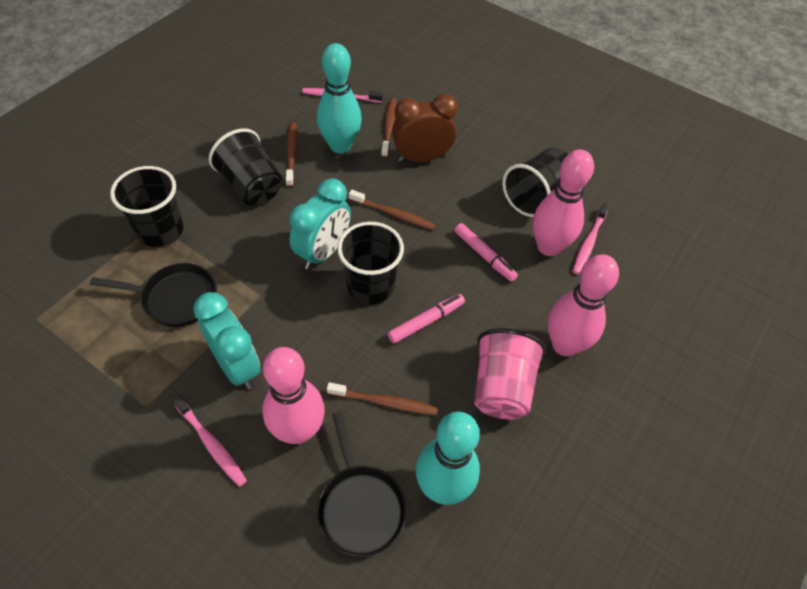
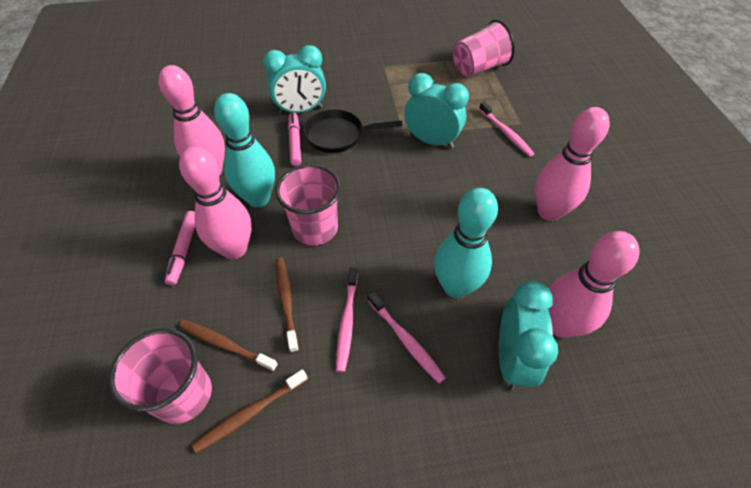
black cup: 4 -> 0
black pan: 2 -> 1
brown clock: 1 -> 0
brown toothbrush: 4 -> 3
pink bowling pin: 3 -> 4
pink cup: 1 -> 3
turquoise clock: 2 -> 3

